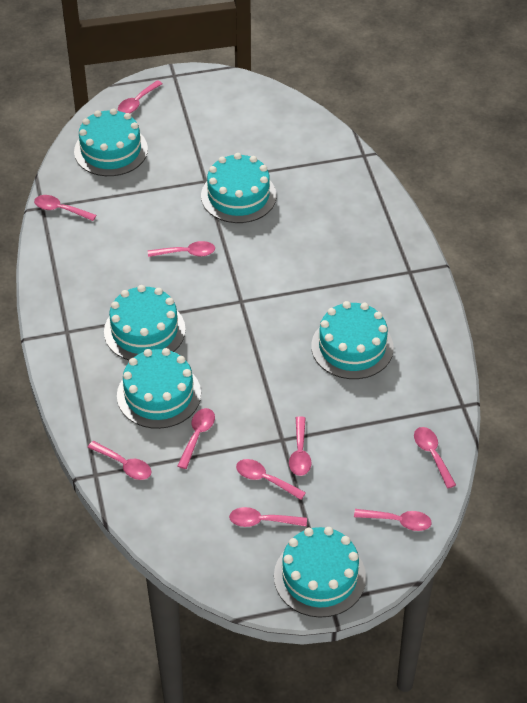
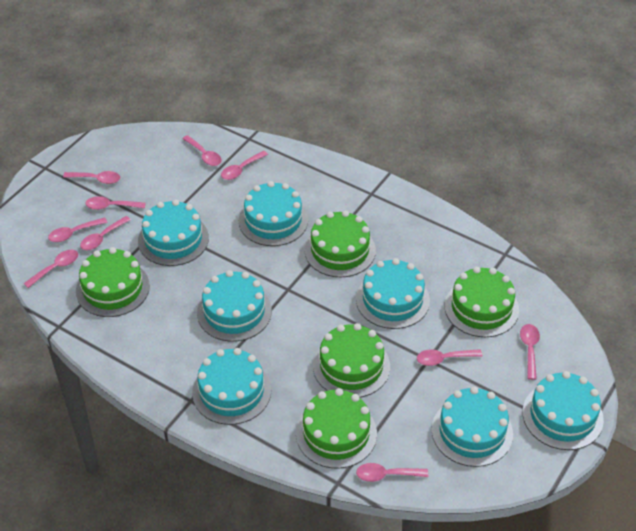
green cake: 0 -> 5
turquoise cake: 6 -> 7

